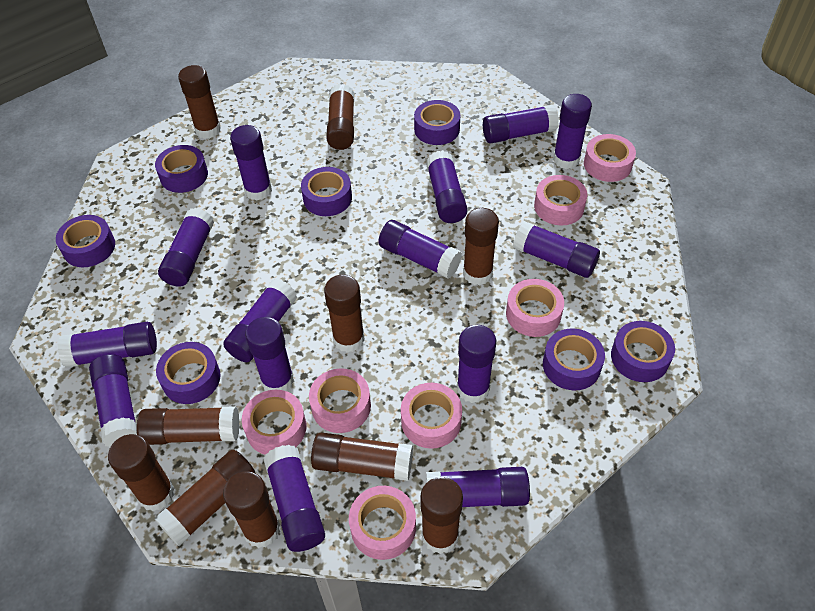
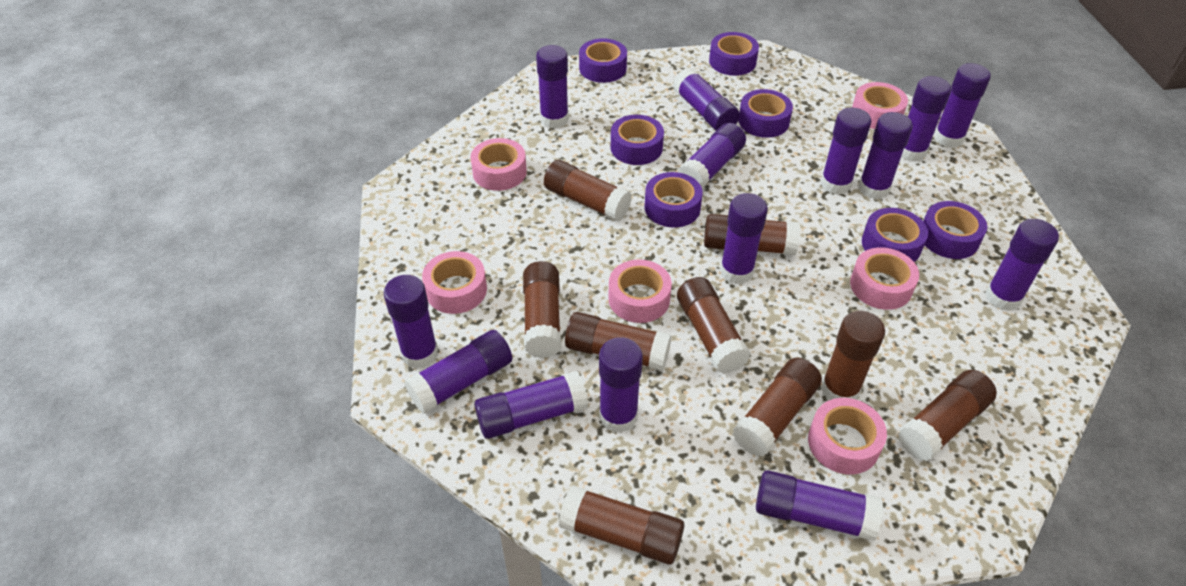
brown glue stick: 10 -> 9
pink tape: 7 -> 6

